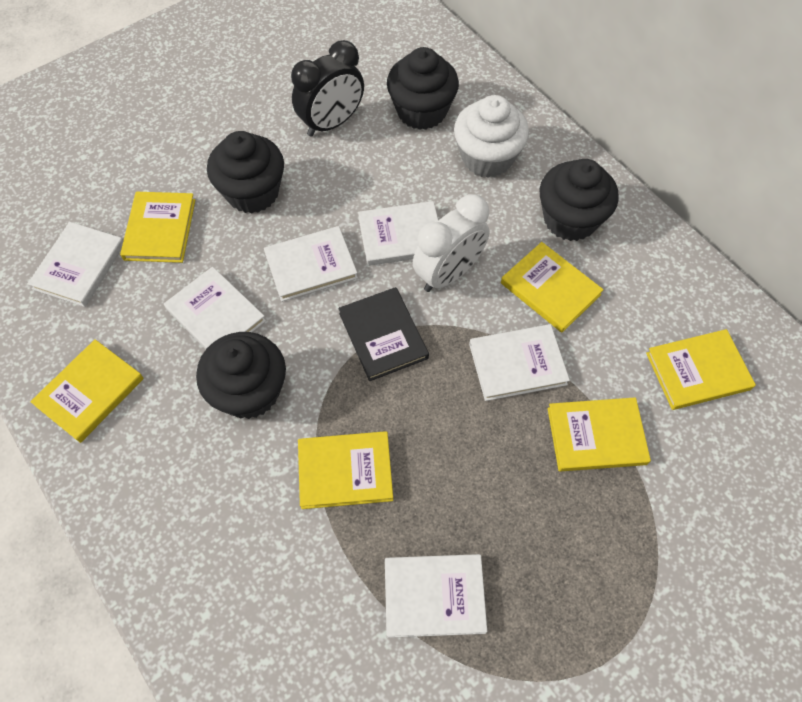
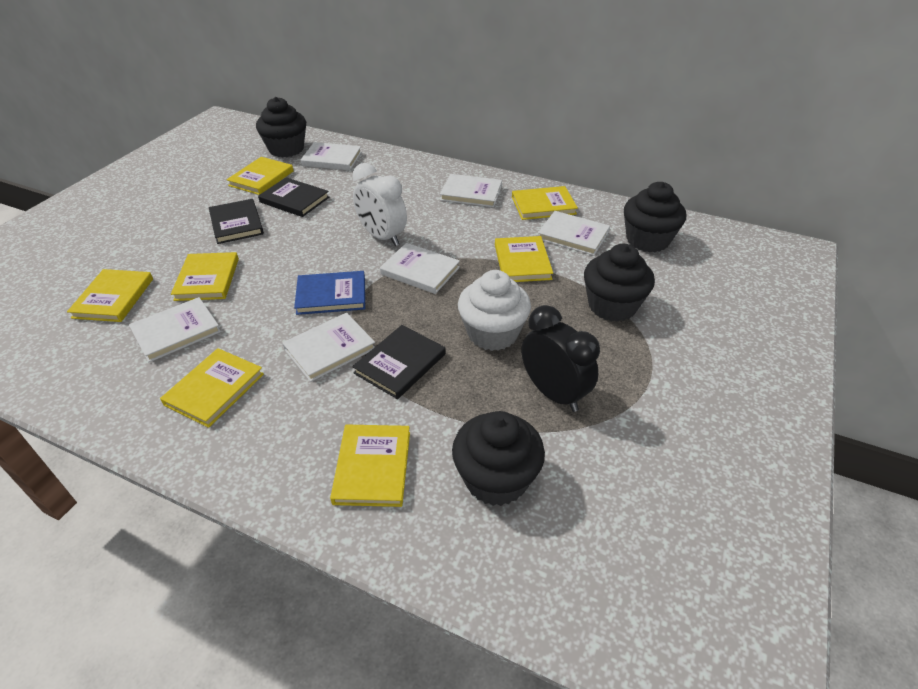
black book: 1 -> 3
blue book: 0 -> 1
yellow book: 6 -> 7

